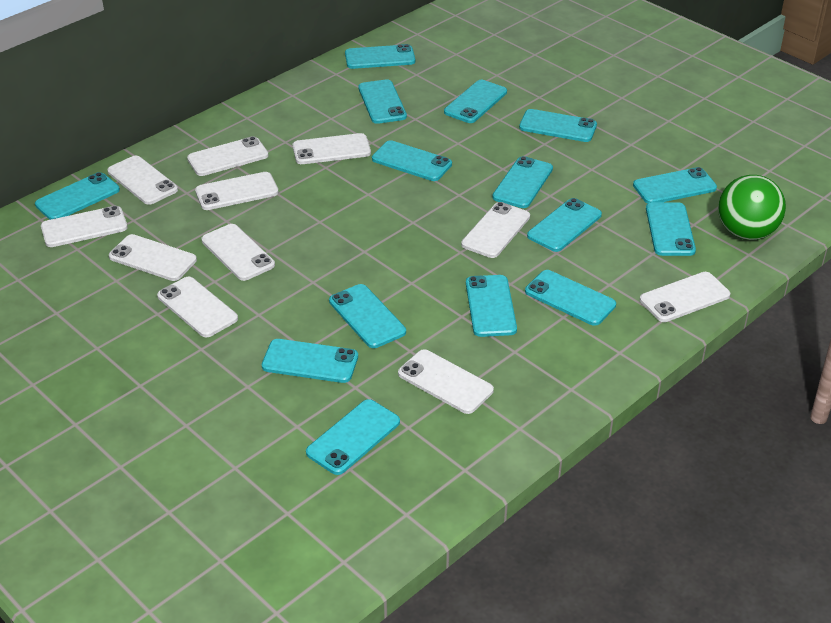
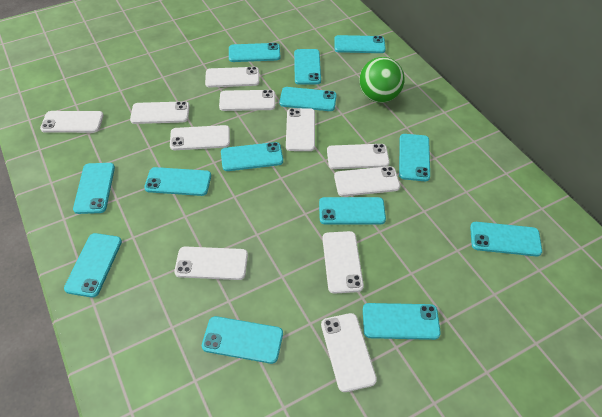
turquoise phone: 15 -> 13

